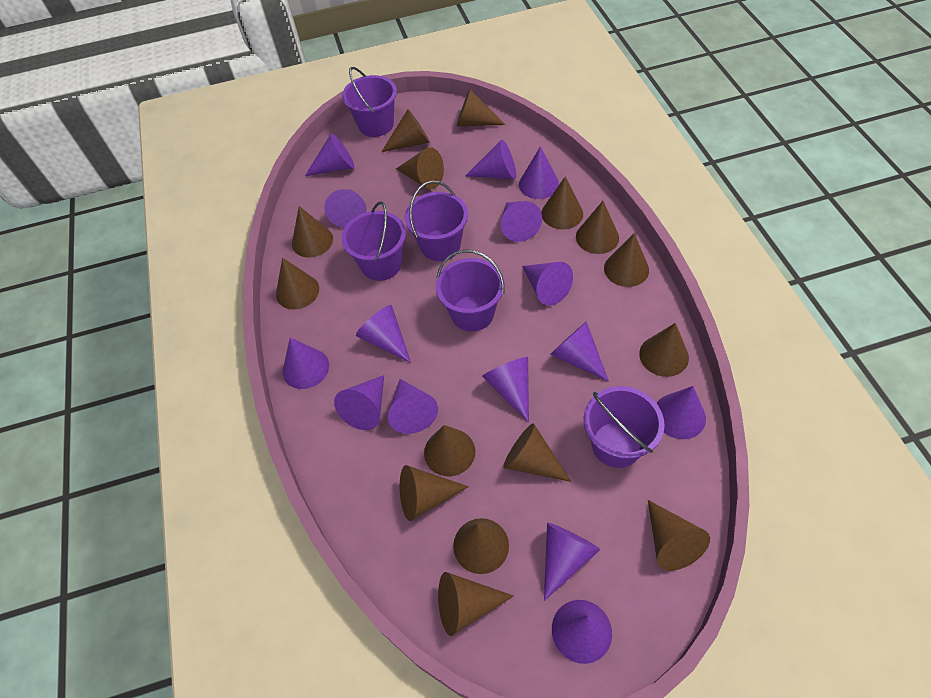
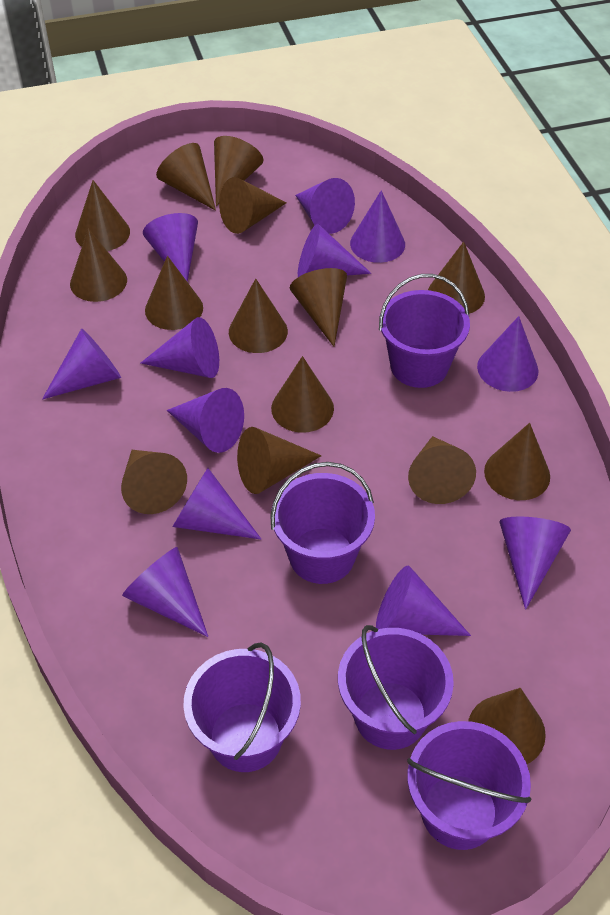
purple cone: 15 -> 12

